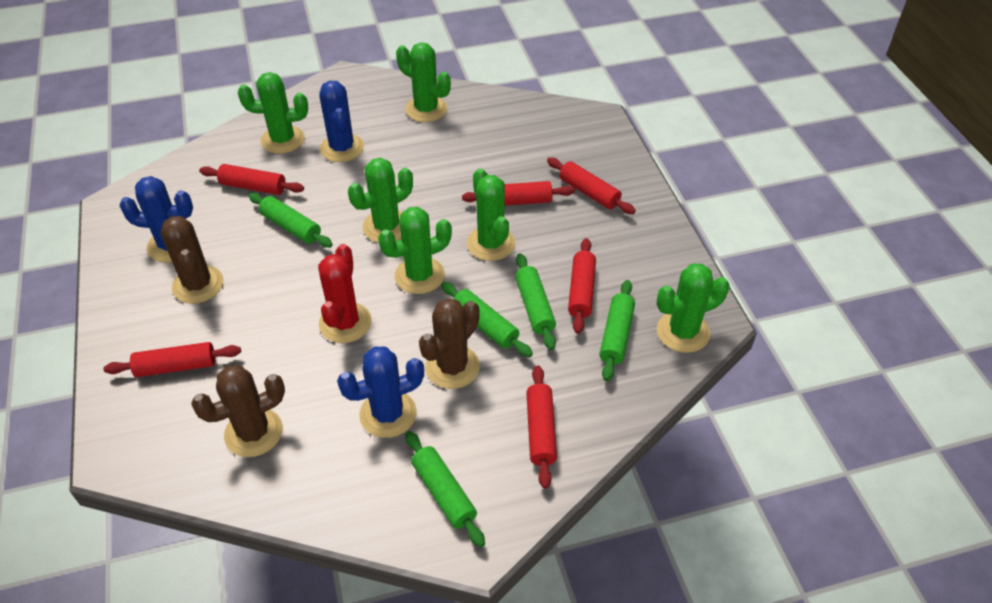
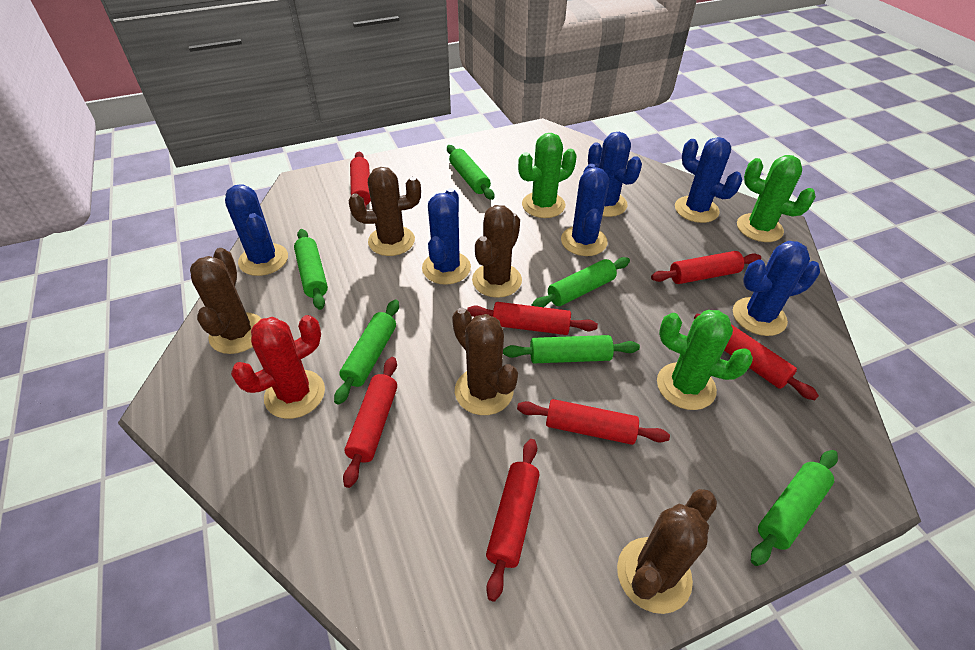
blue cactus: 3 -> 6
brown cactus: 3 -> 5
green cactus: 6 -> 3
green rolling pin: 5 -> 6
red rolling pin: 6 -> 7

